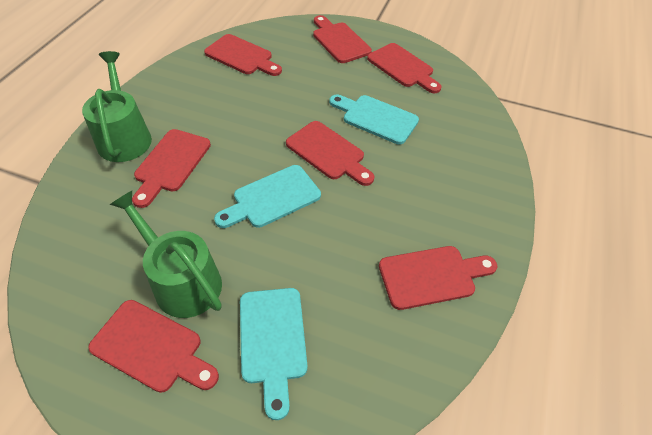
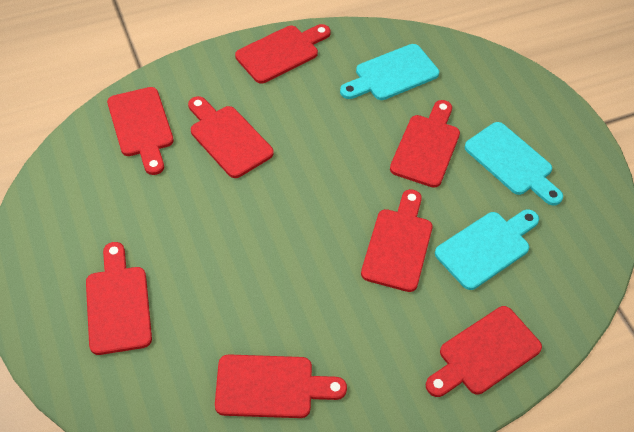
green watering can: 2 -> 0
red cutting board: 7 -> 8

